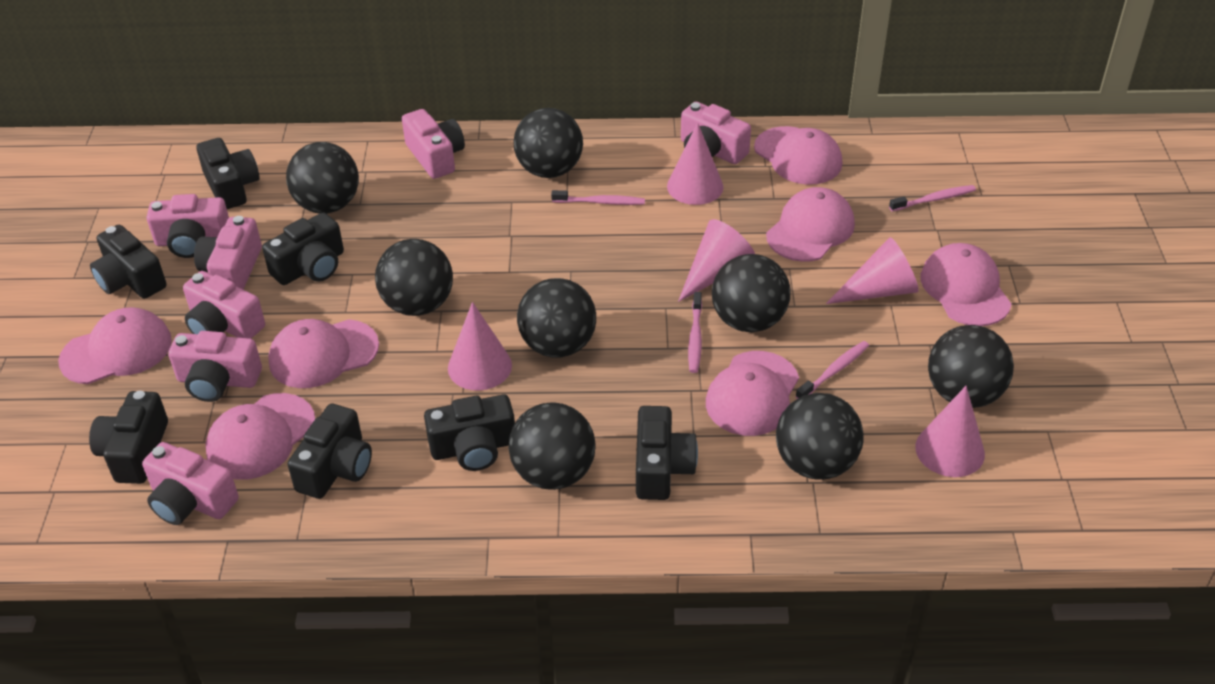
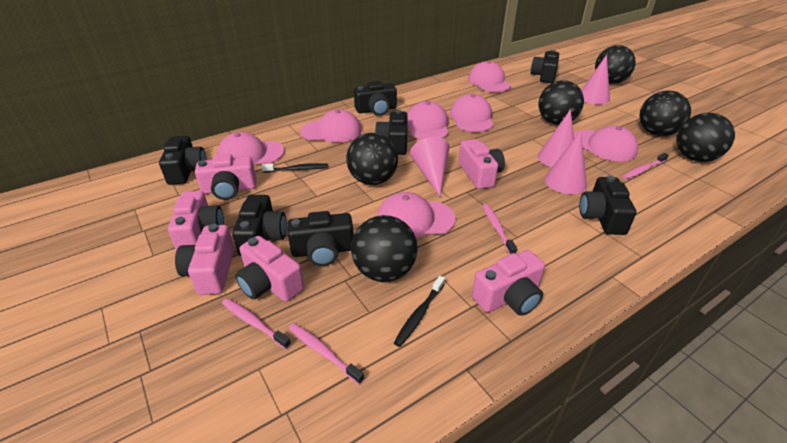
black ball: 8 -> 6
black toothbrush: 0 -> 2
pink camera: 7 -> 6
pink cone: 5 -> 4

